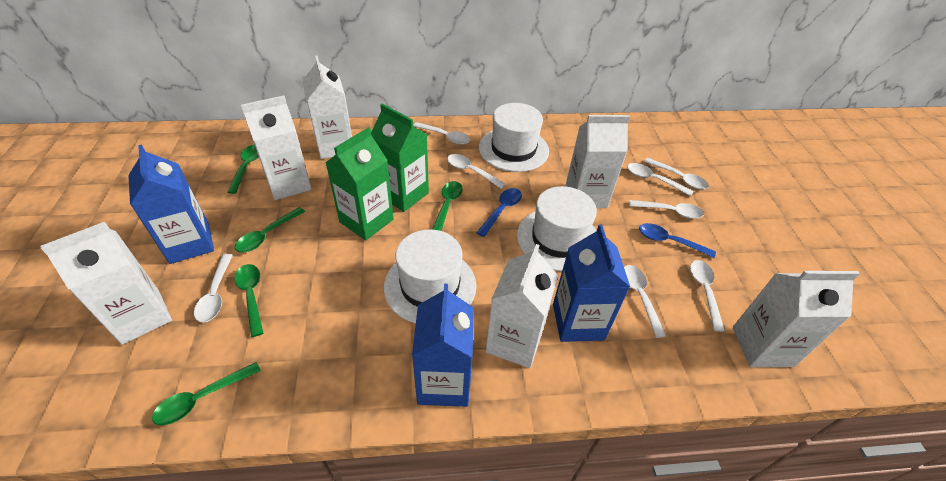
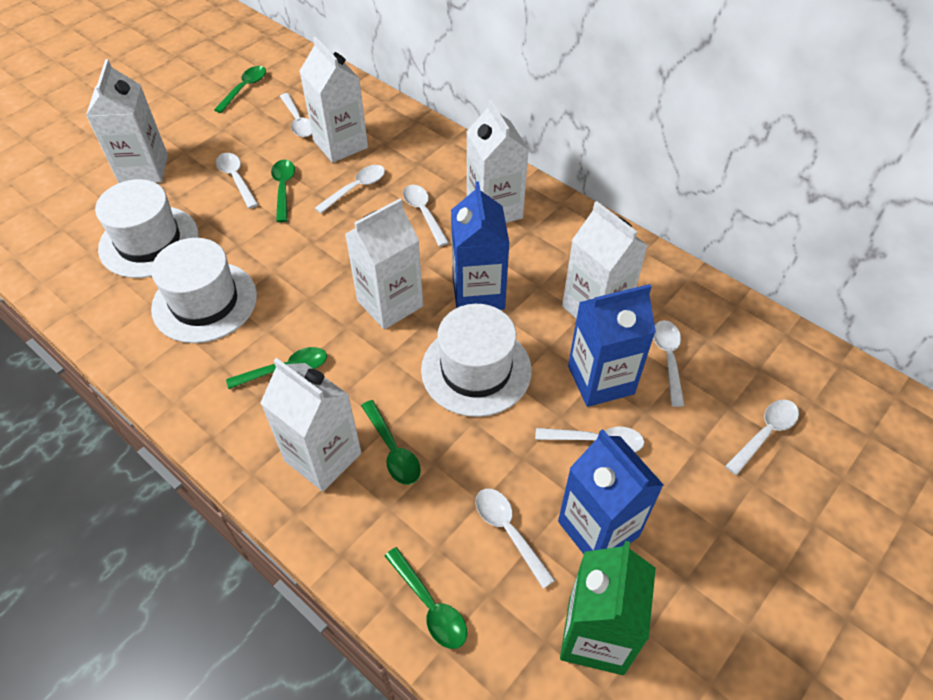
blue spoon: 2 -> 0
green carton: 2 -> 1

